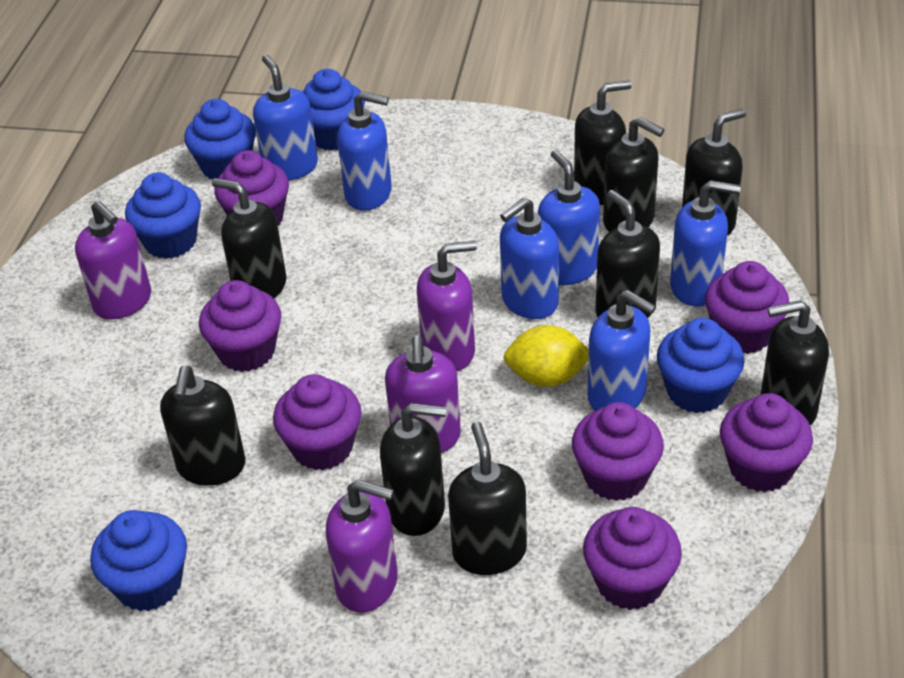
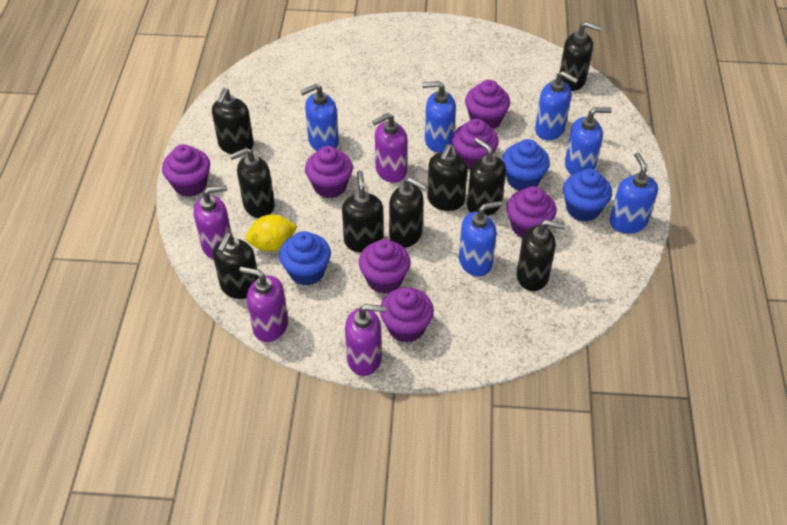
blue cupcake: 5 -> 3

